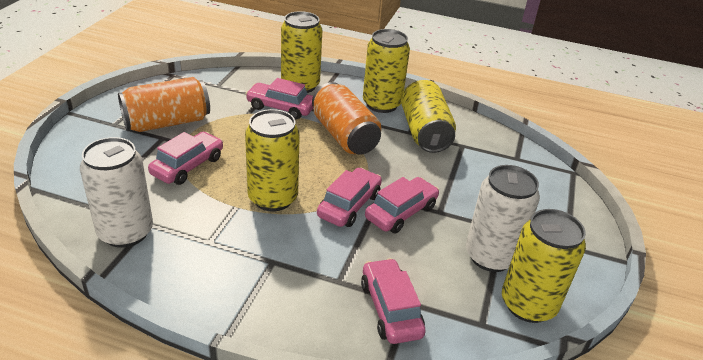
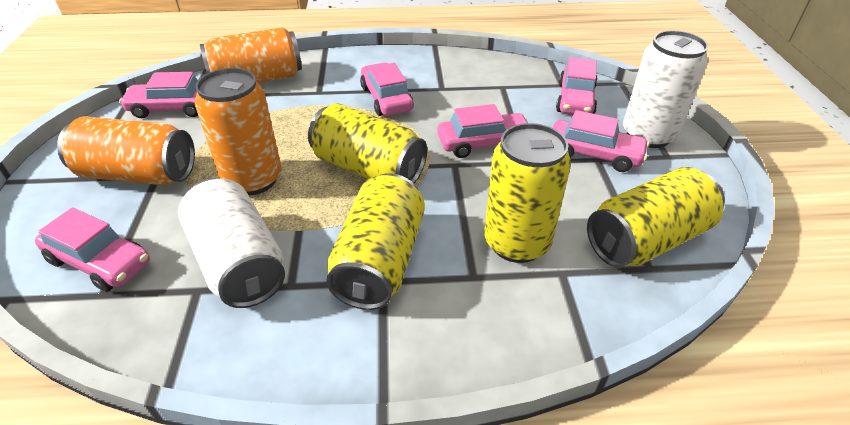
orange can: 2 -> 3
pink car: 5 -> 6
yellow can: 5 -> 4

